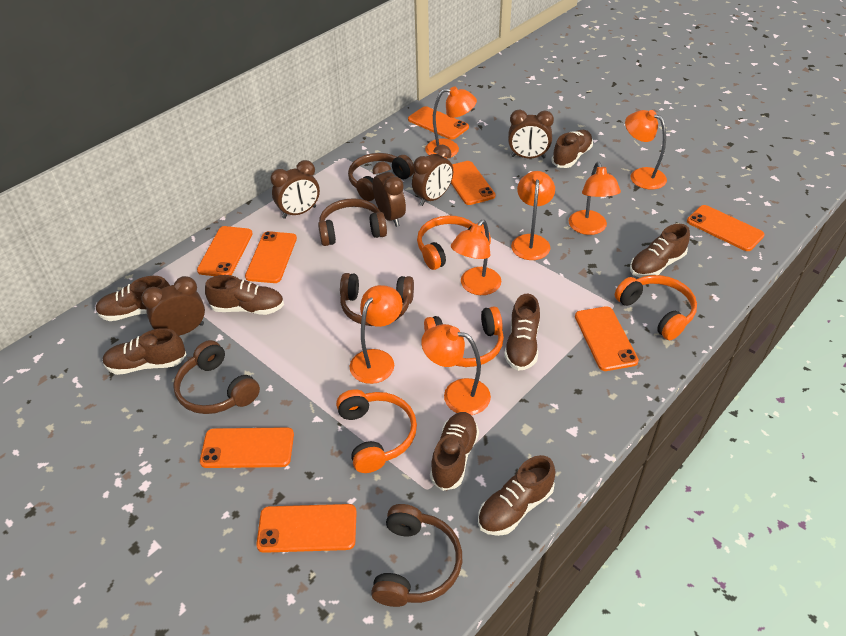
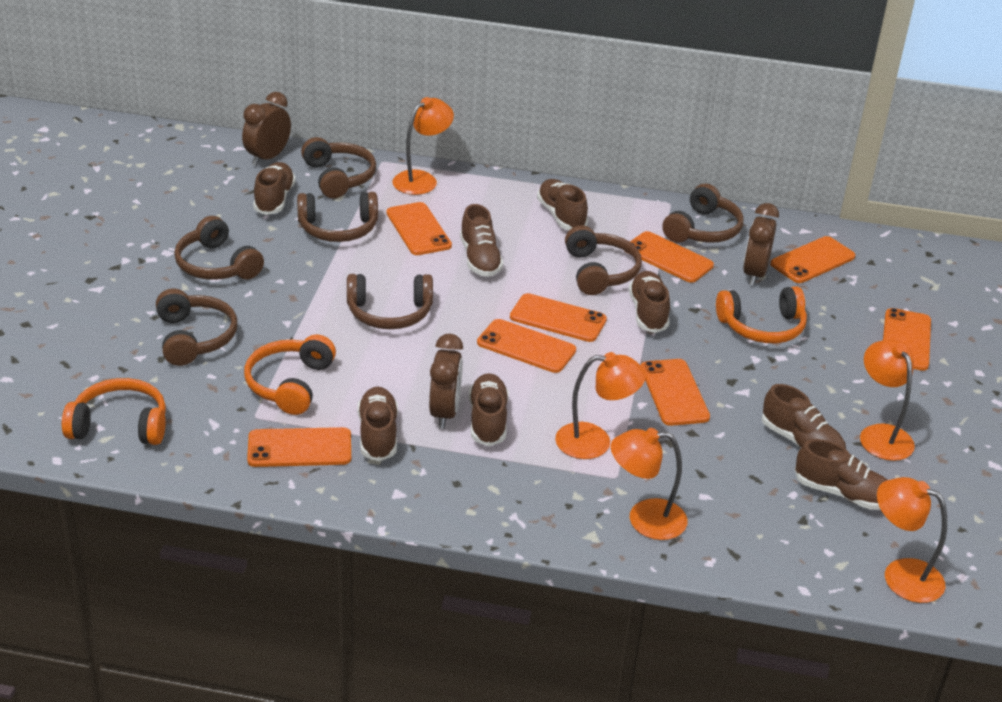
brown clock: 5 -> 3
brown headphones: 5 -> 7
orange headphones: 4 -> 3
orange lamp: 7 -> 5

